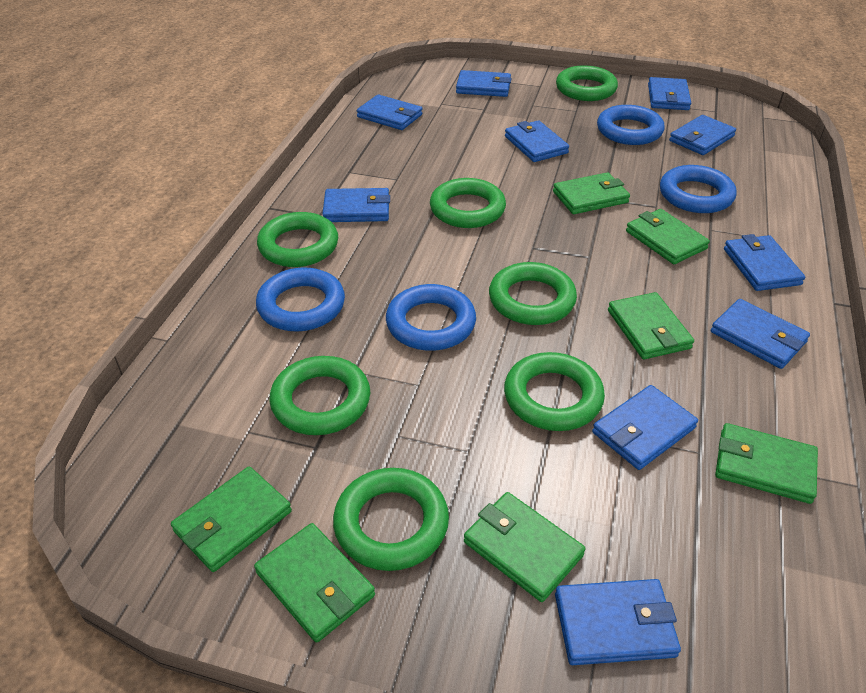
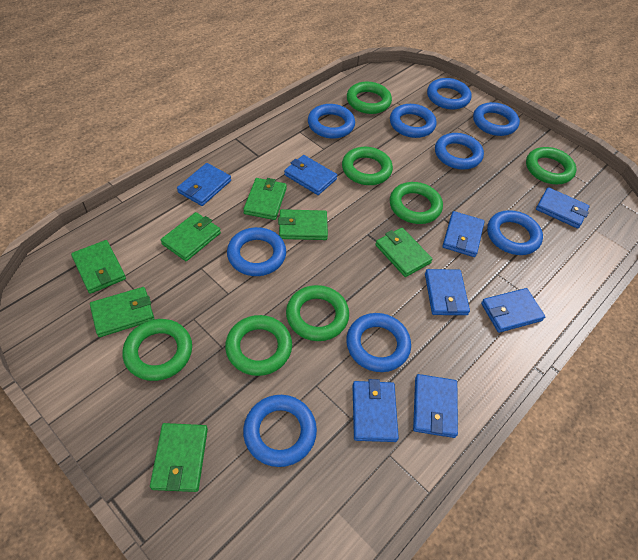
blue ring: 4 -> 9
blue wallet: 10 -> 8

